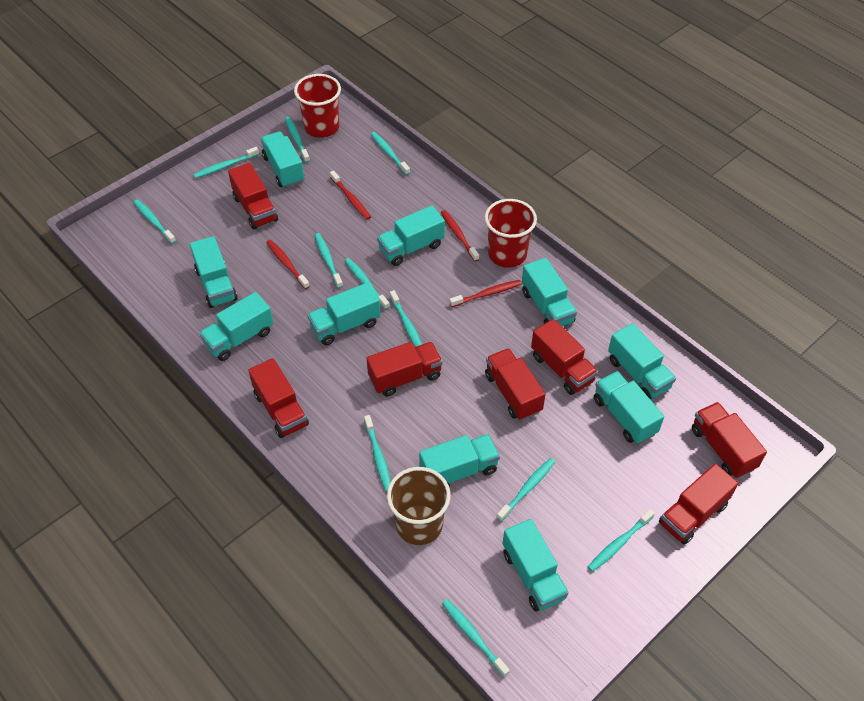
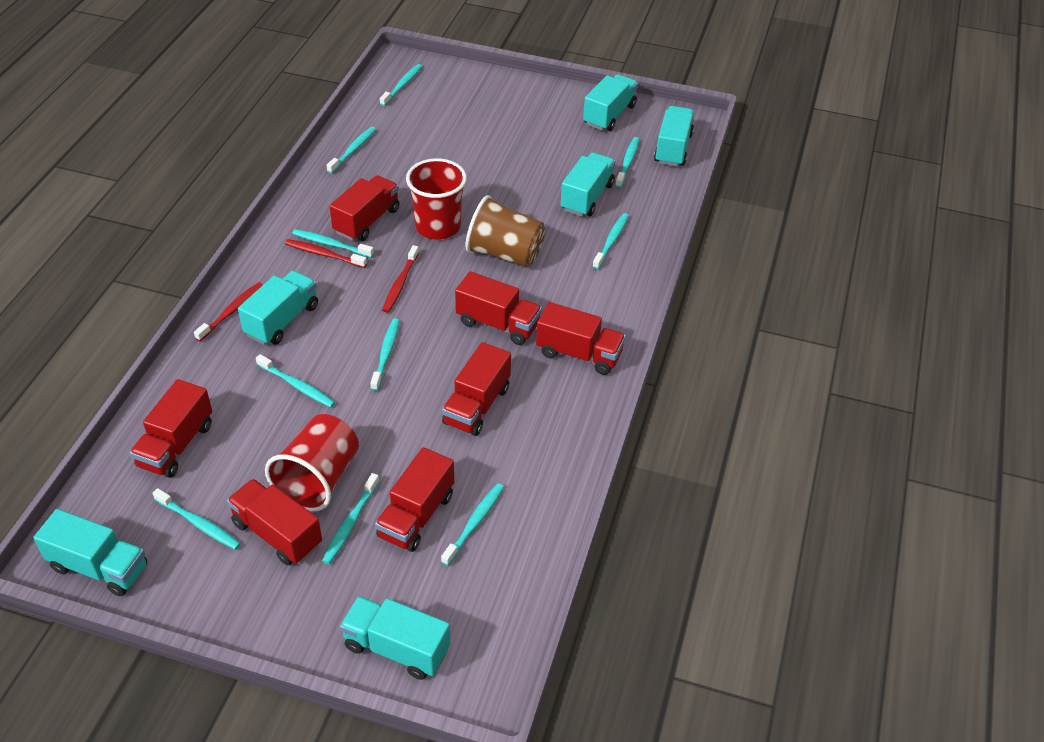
red toothbrush: 4 -> 3
turquoise toothbrush: 11 -> 10
turquoise truck: 10 -> 6

